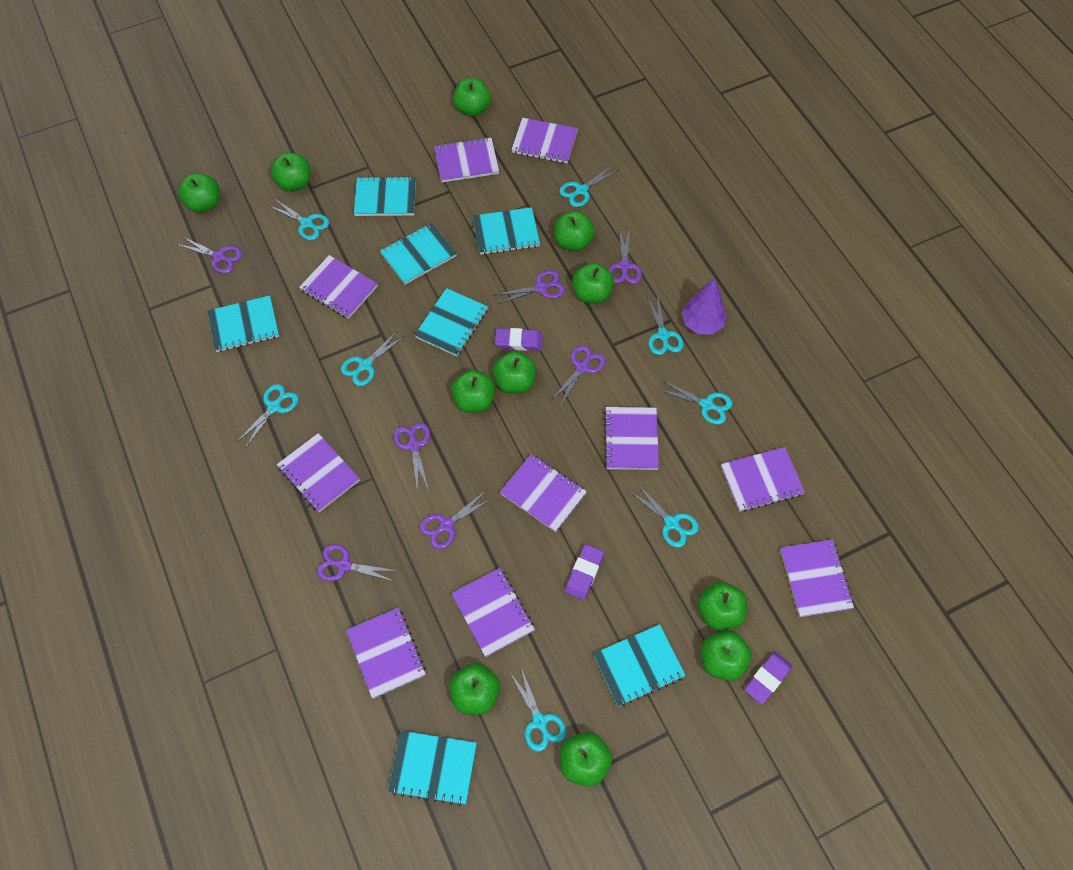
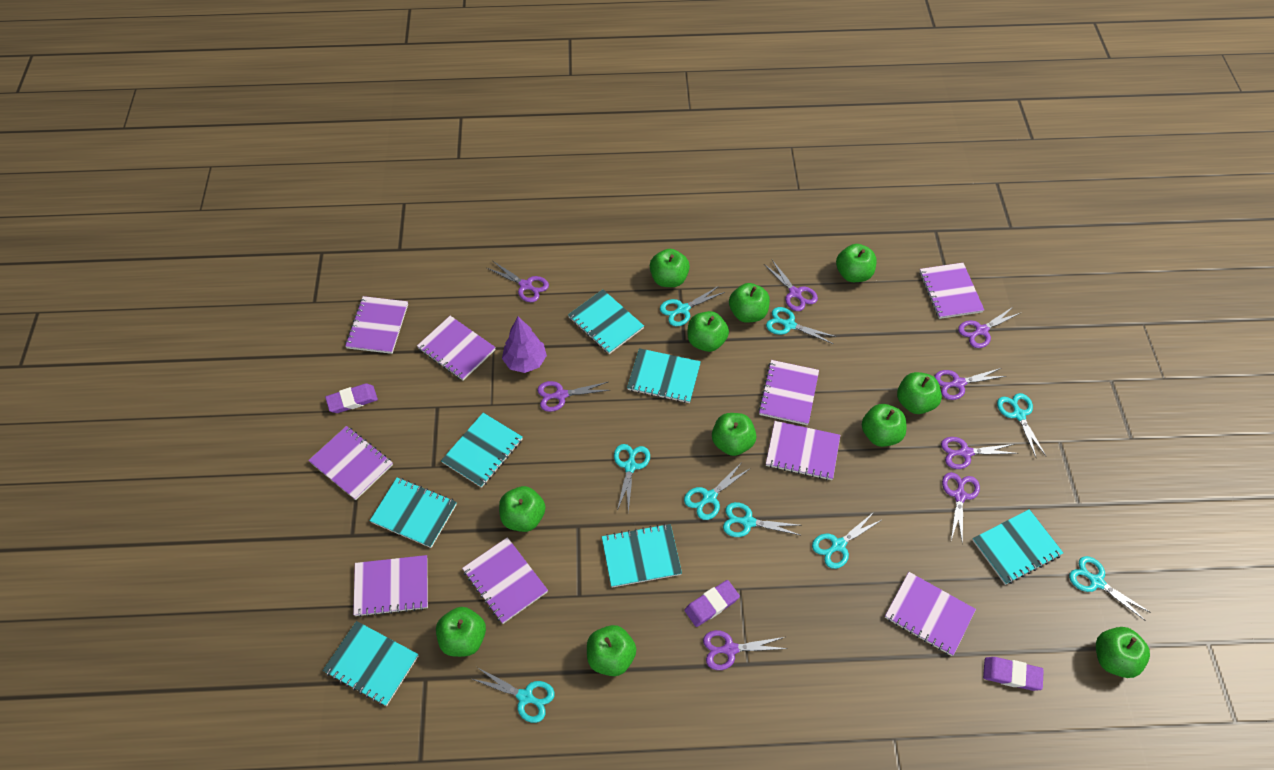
purple notebook: 10 -> 9
purple scissors: 7 -> 8
turquoise scissors: 8 -> 9

